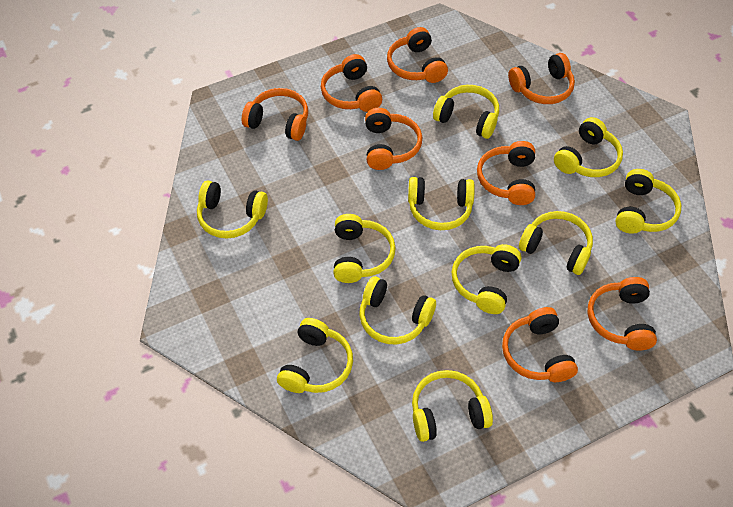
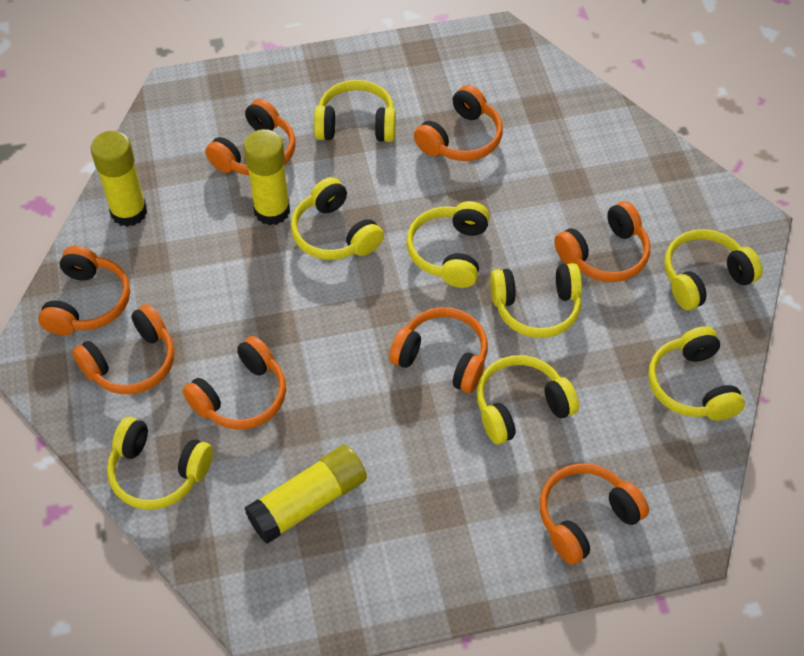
yellow glue stick: 0 -> 3
yellow headphones: 11 -> 8

